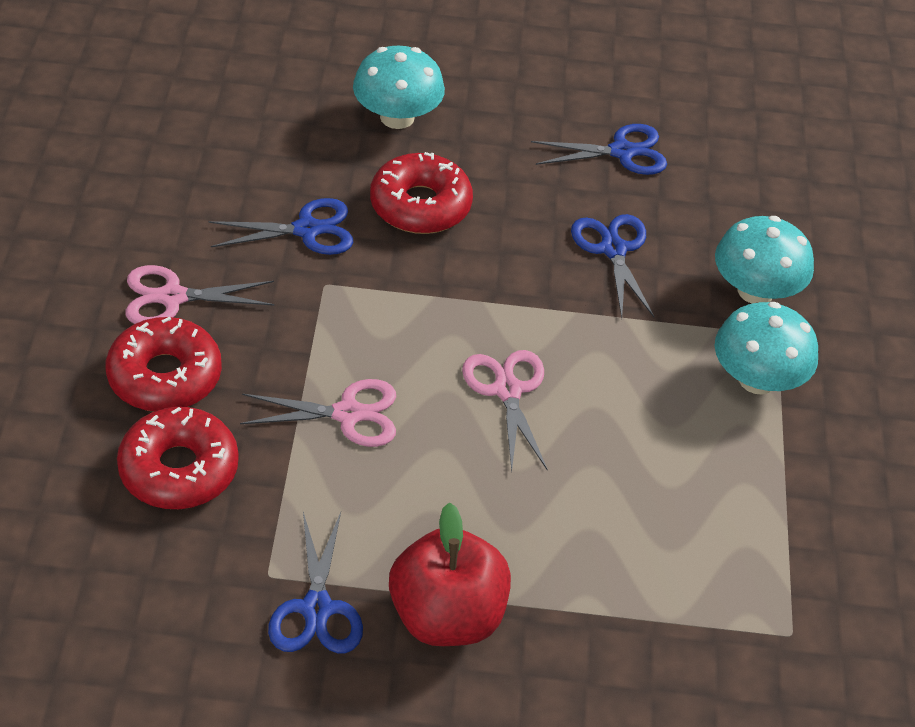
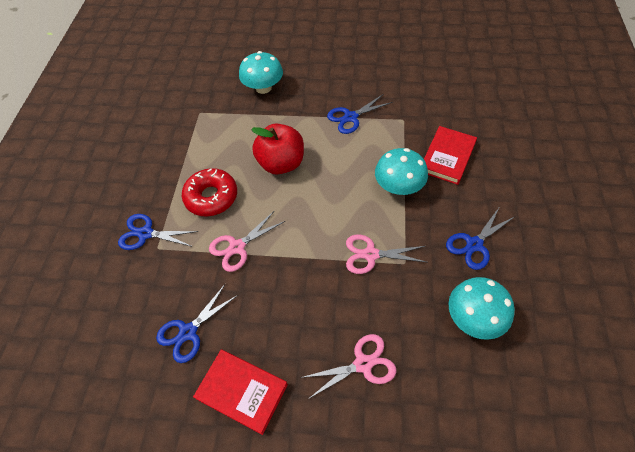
red book: 0 -> 2
red donut: 3 -> 1

